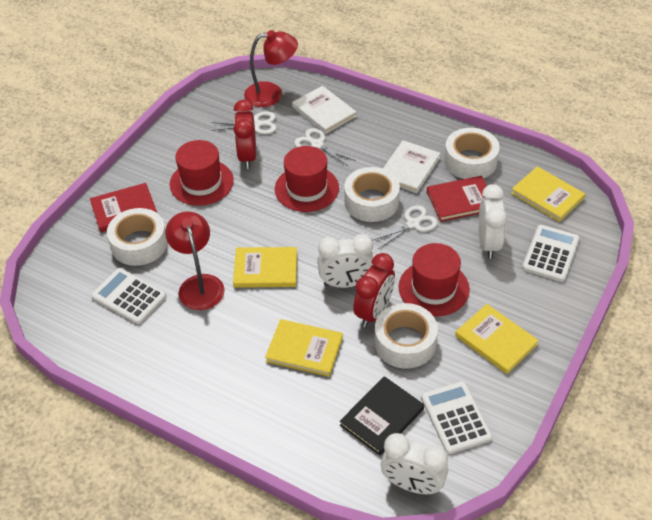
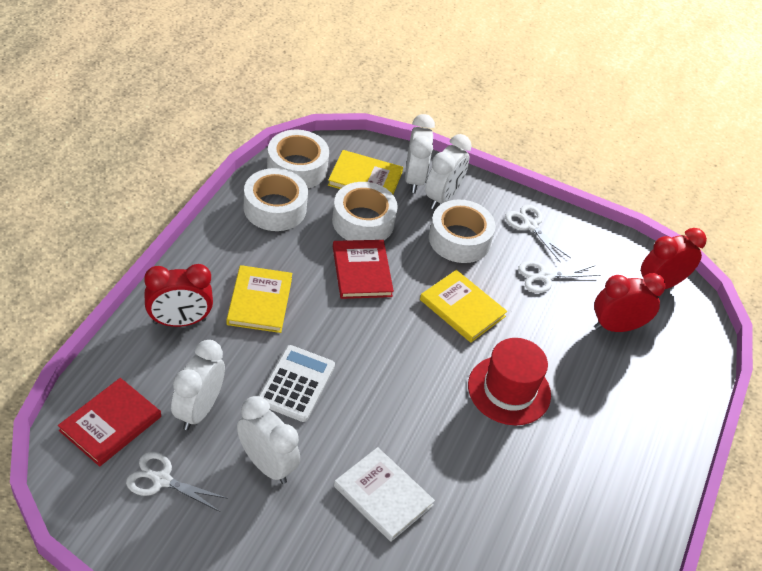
black book: 1 -> 0
red clock: 2 -> 3
red hat: 3 -> 1
red lamp: 2 -> 0
white book: 2 -> 1
white calculator: 3 -> 1
white clock: 3 -> 4
yellow book: 4 -> 3

